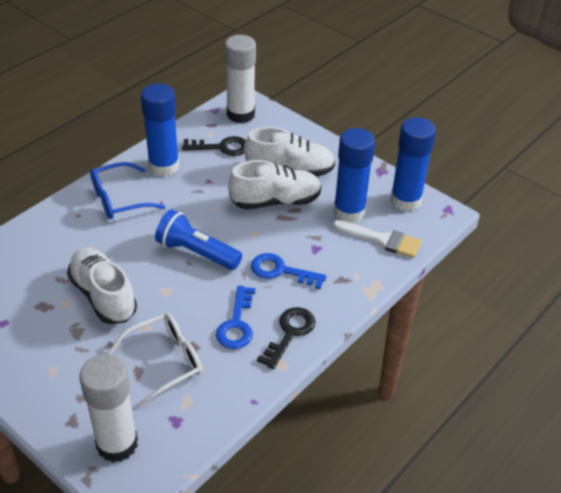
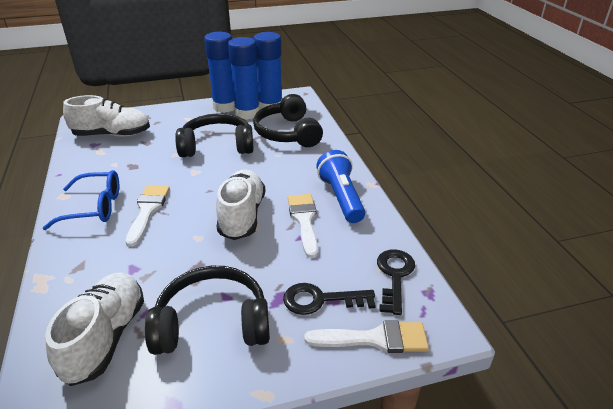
black headphones: 0 -> 3
blue key: 2 -> 0
white brush: 1 -> 3
white glasses: 1 -> 0
white glue stick: 2 -> 0

